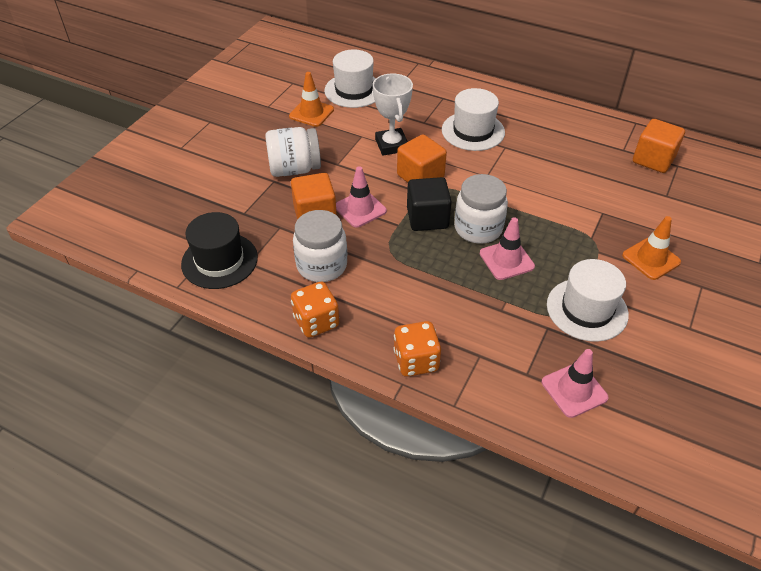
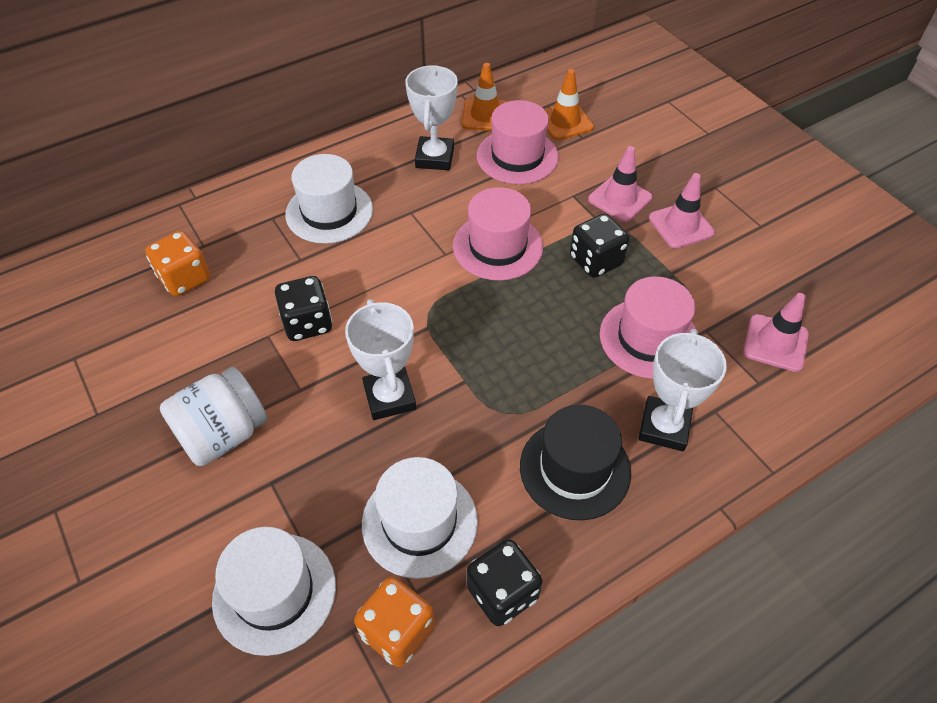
black cube: 1 -> 0
black dice: 0 -> 3
orange cube: 3 -> 0
pink hat: 0 -> 3
white jar: 3 -> 1
white trophy: 1 -> 3

